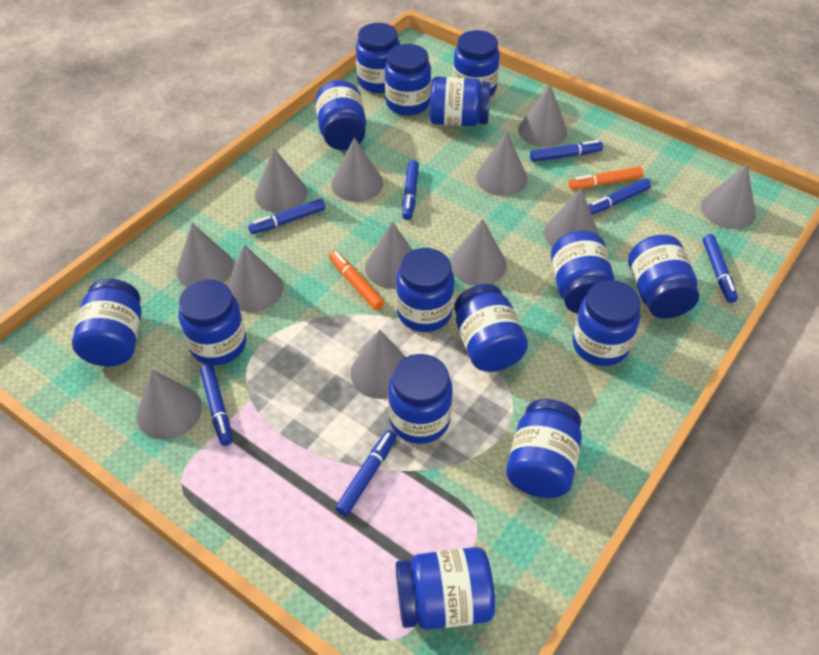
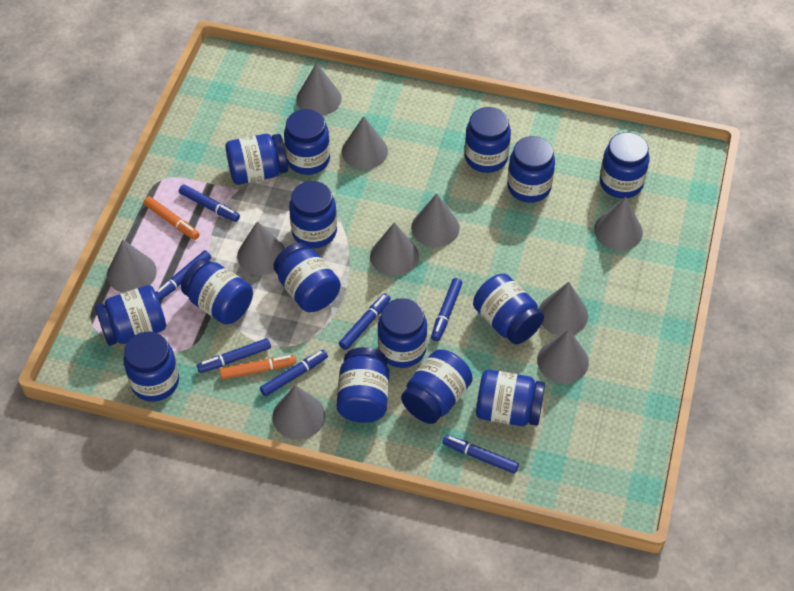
grey cone: 12 -> 10

